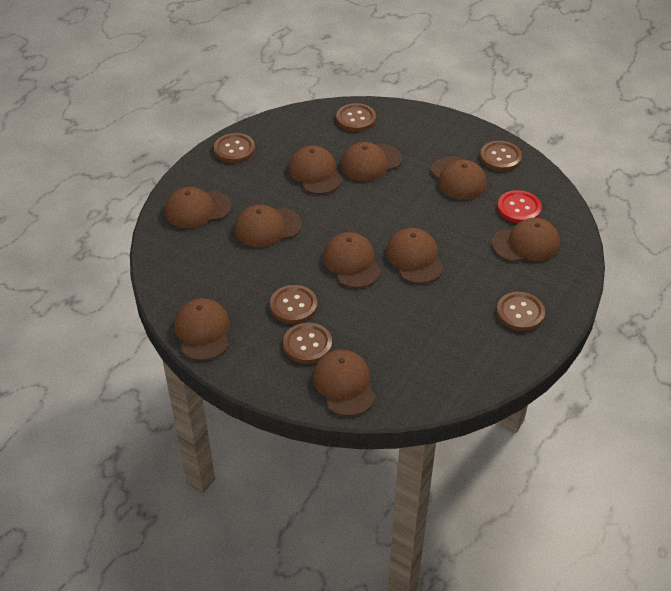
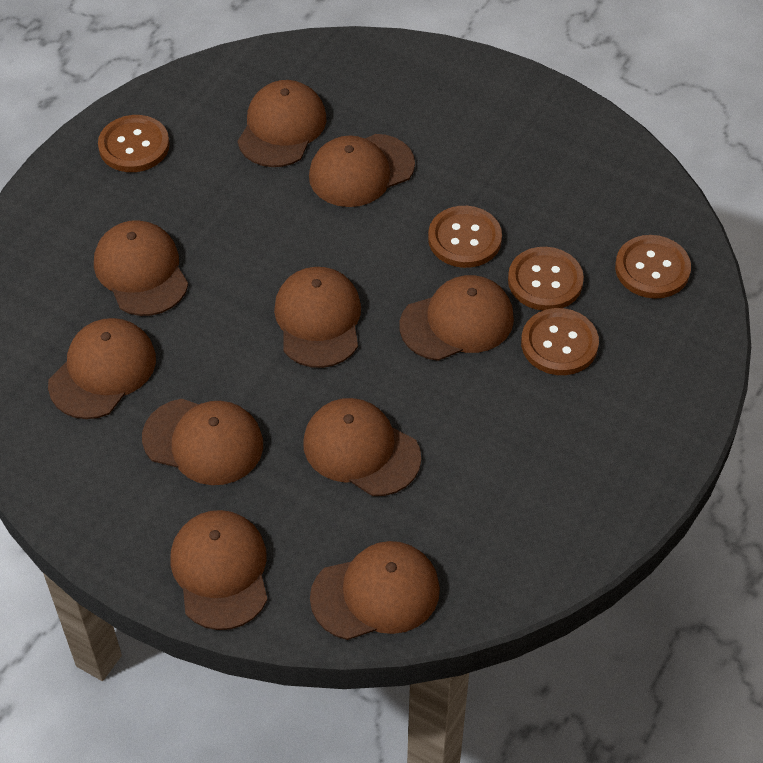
brown button: 6 -> 5
red button: 1 -> 0

